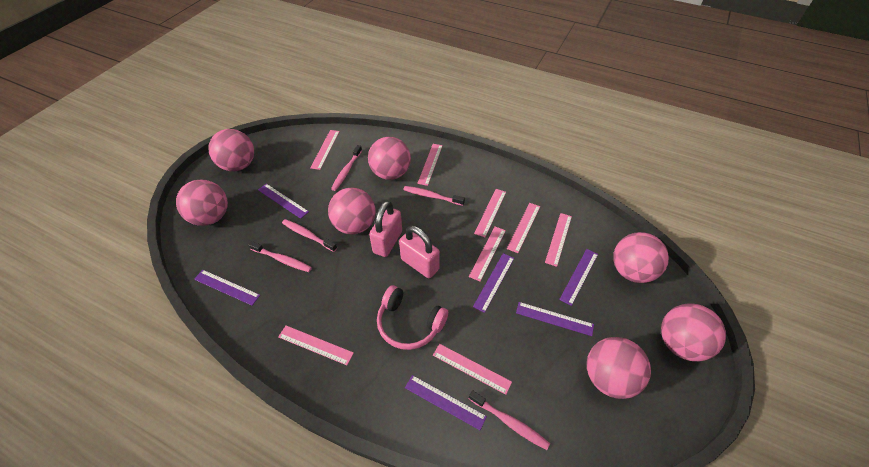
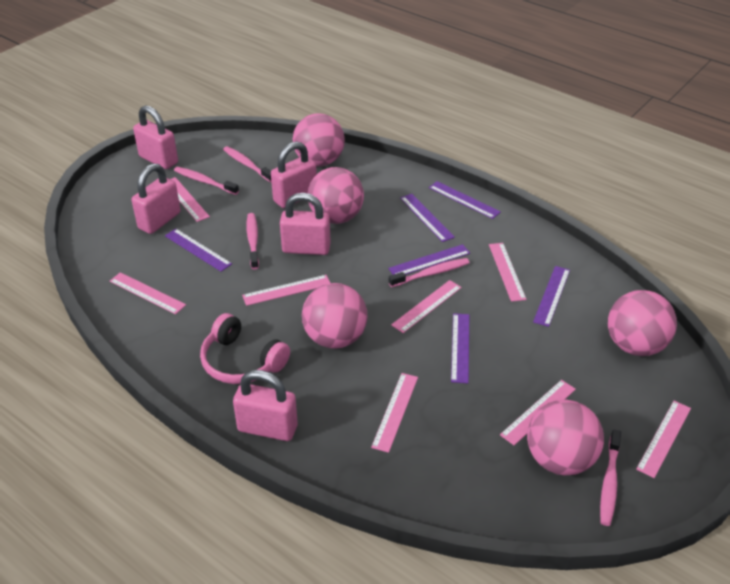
pink ball: 7 -> 5
pink padlock: 2 -> 5

